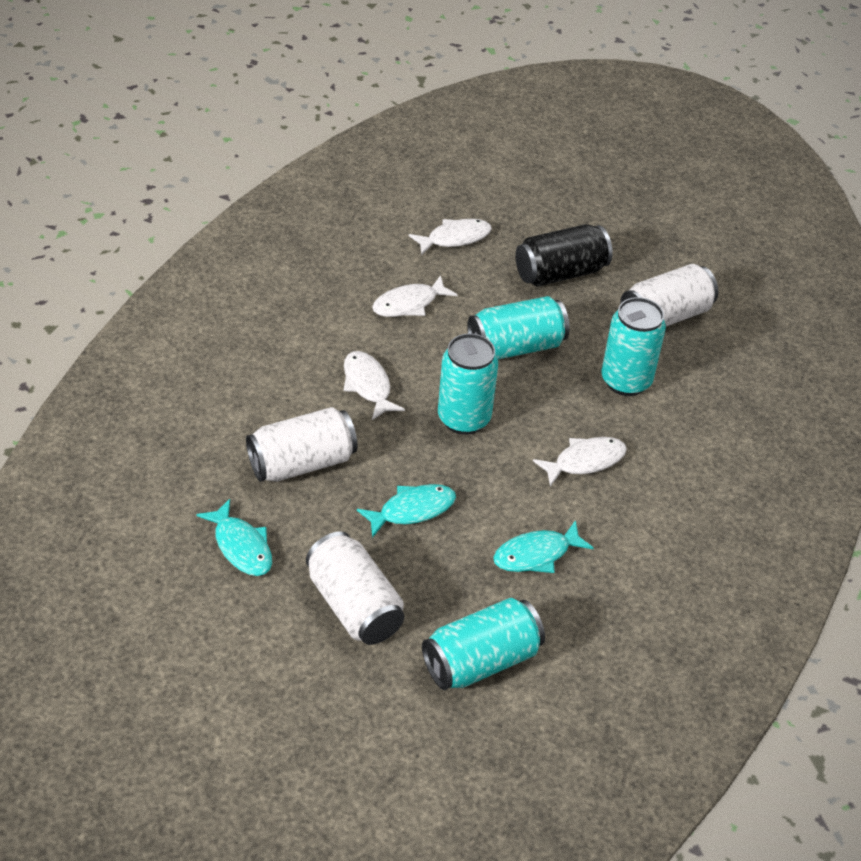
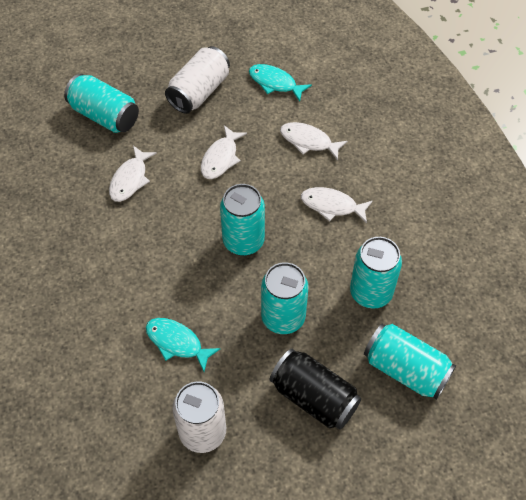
turquoise can: 4 -> 5
turquoise fish: 3 -> 2
white can: 3 -> 2

